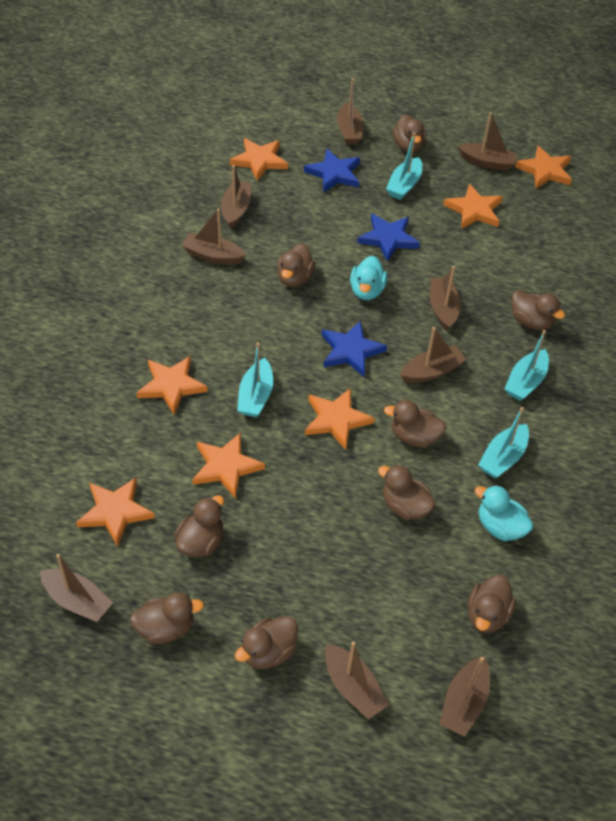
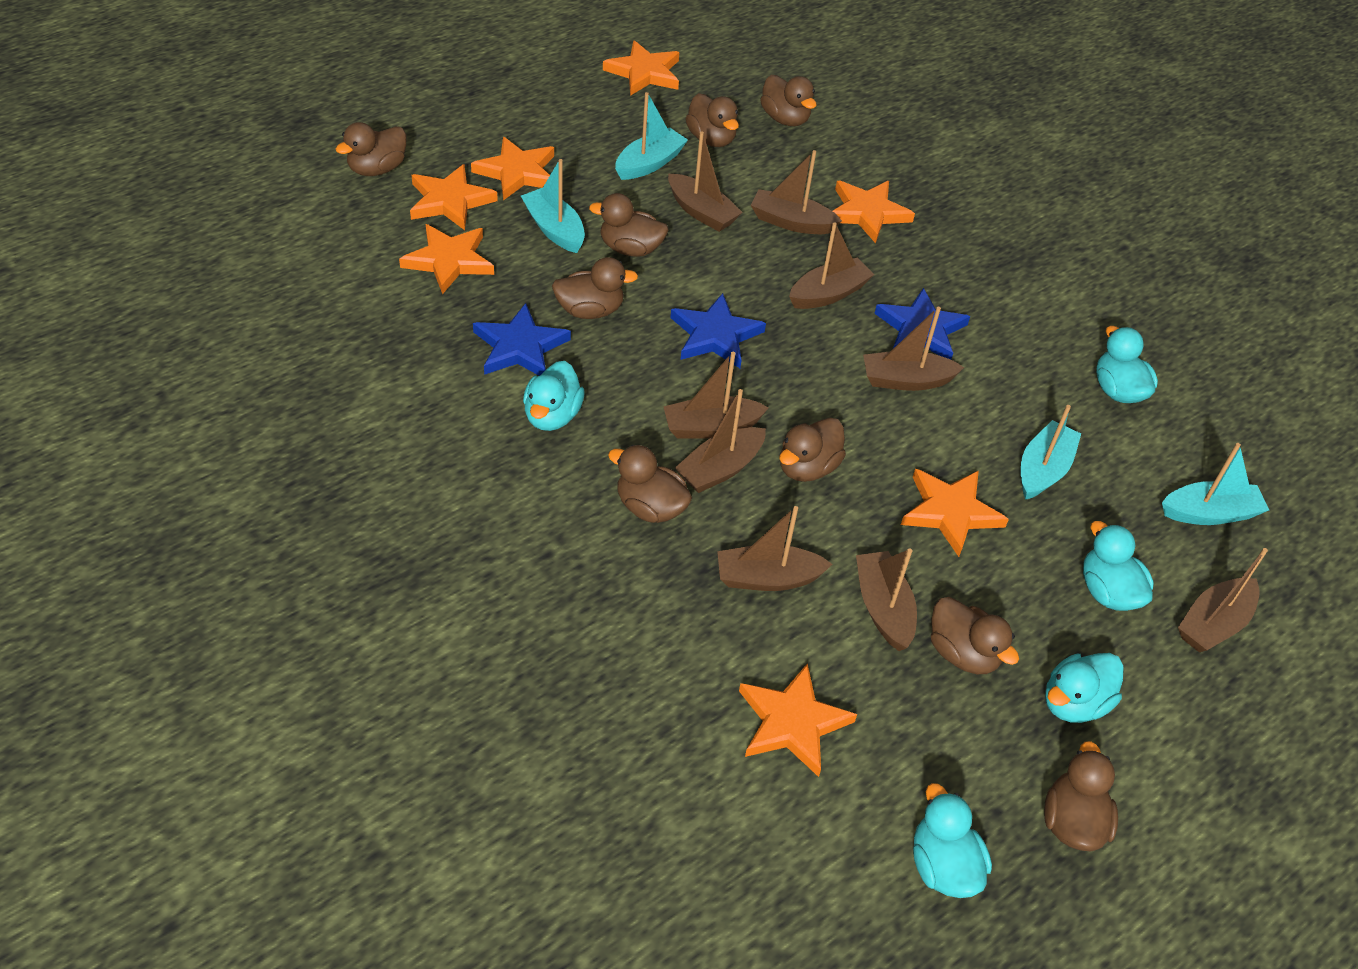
turquoise duck: 2 -> 5

